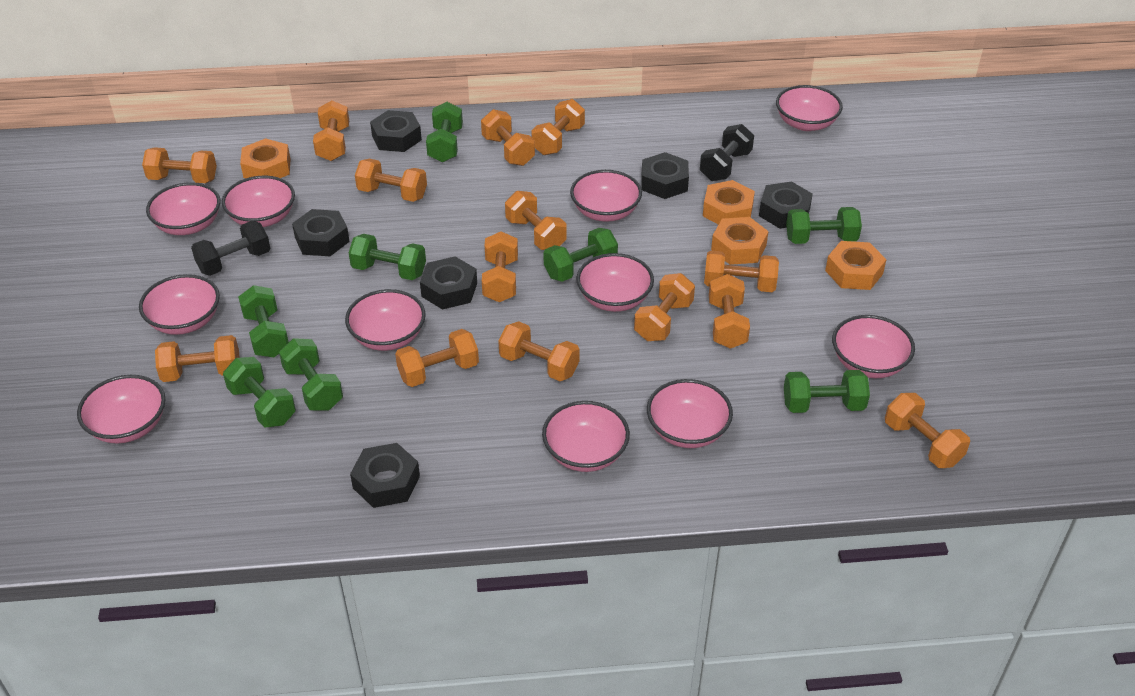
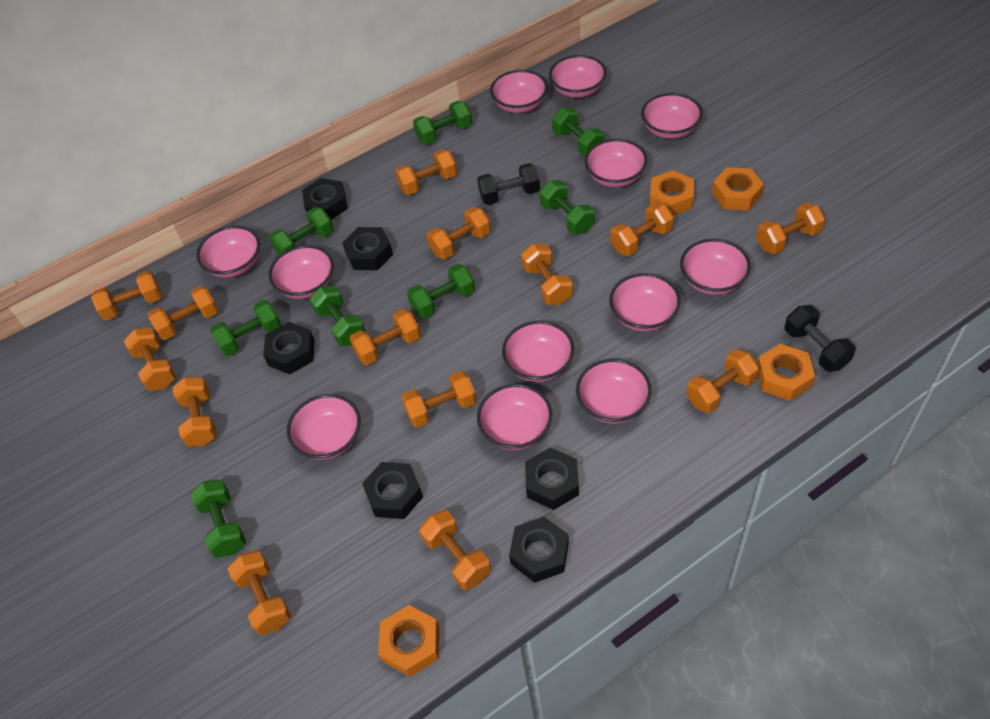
pink bowl: 11 -> 12

